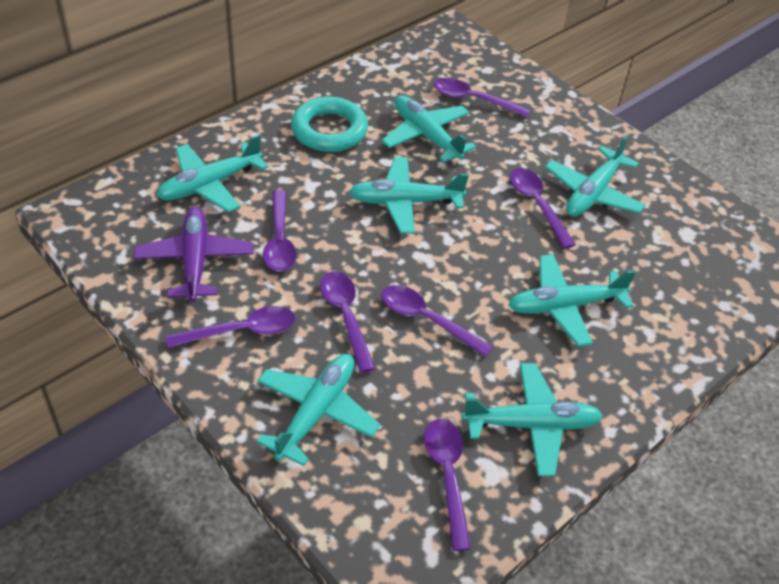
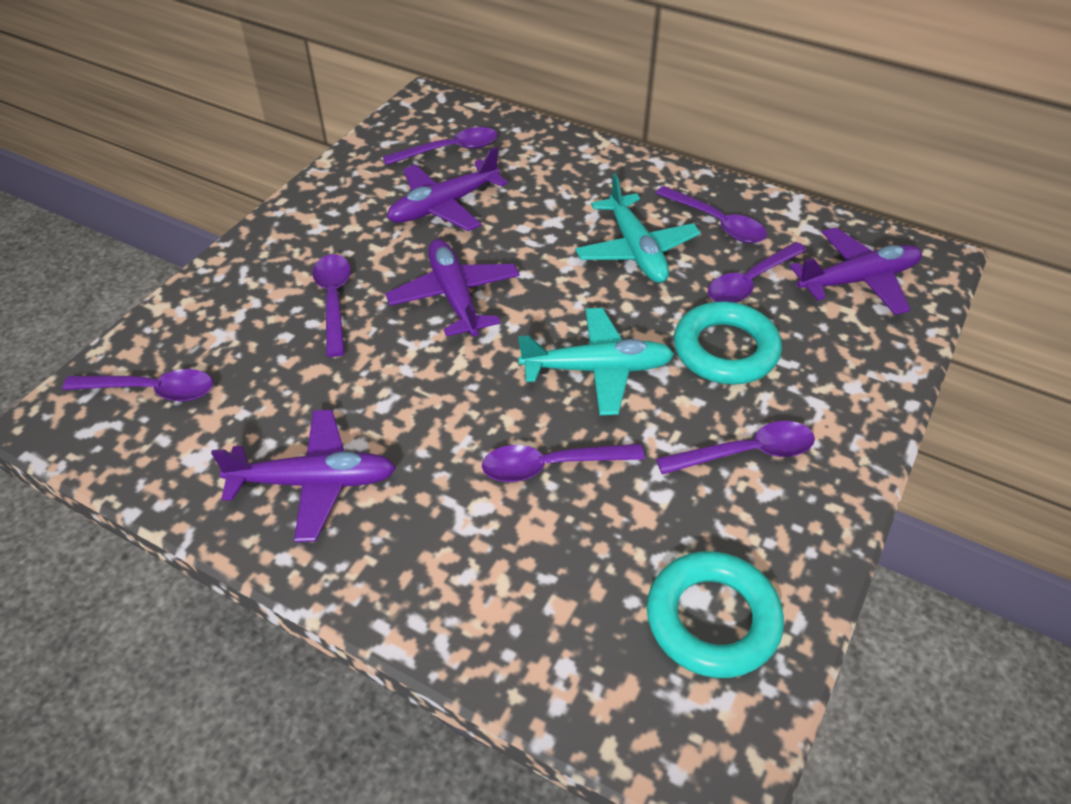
purple plane: 1 -> 4
turquoise plane: 7 -> 2
turquoise ring: 1 -> 2

